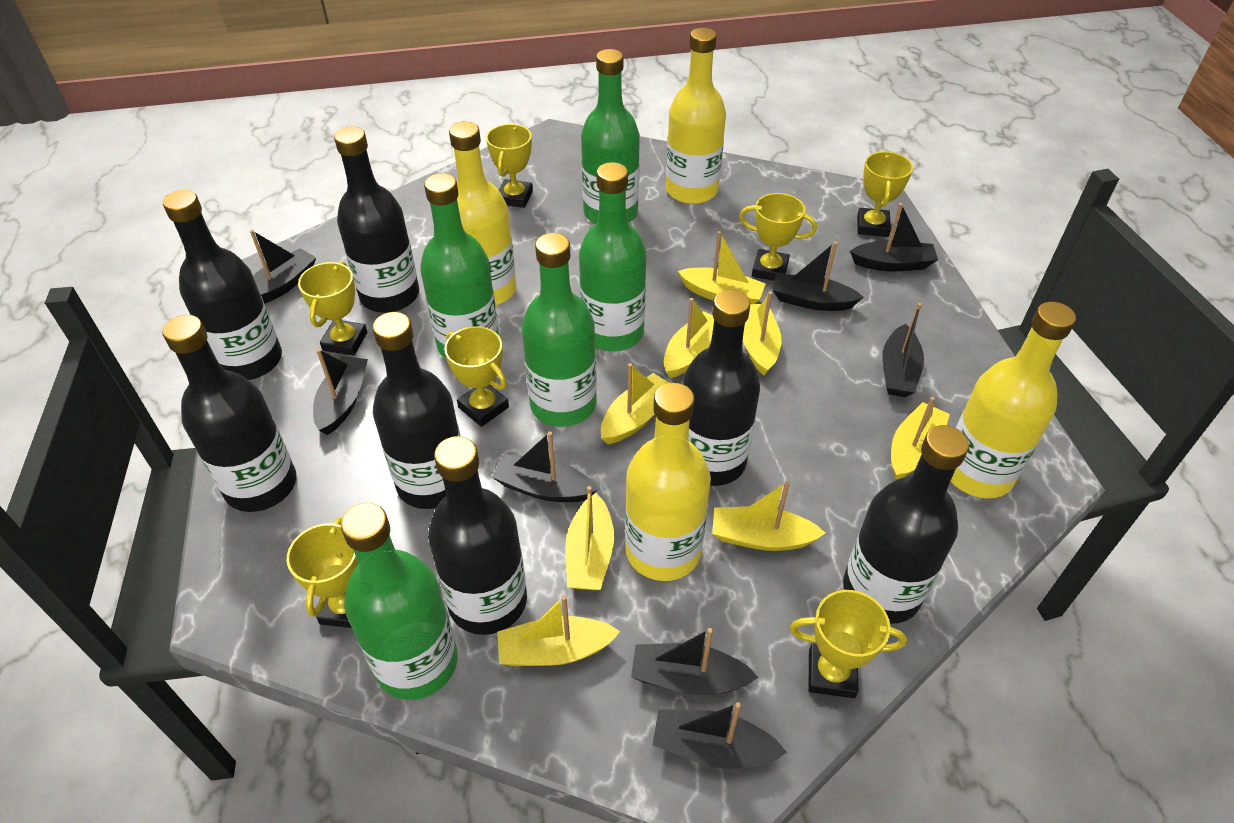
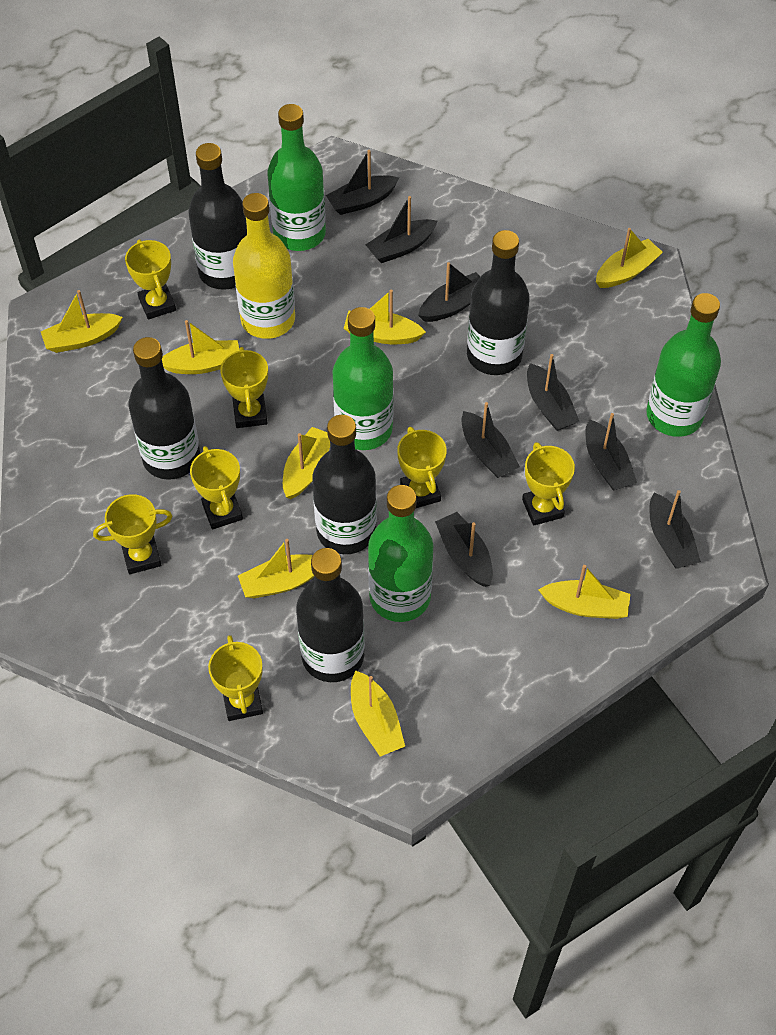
black bottle: 7 -> 5
green bottle: 5 -> 4
yellow bottle: 4 -> 1

